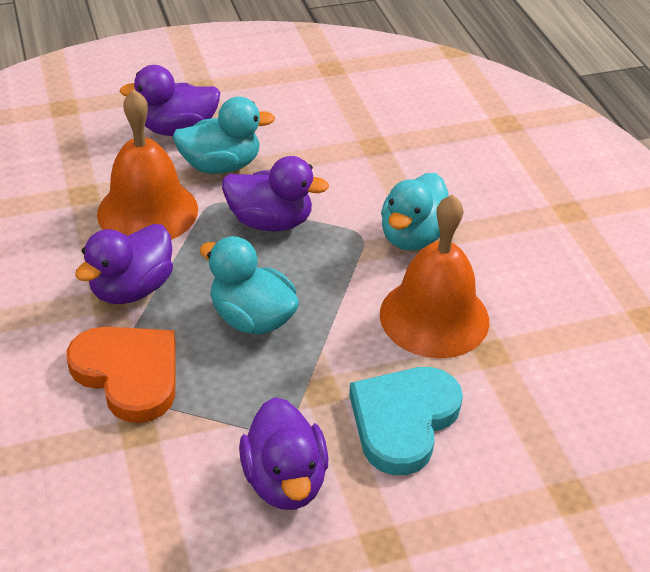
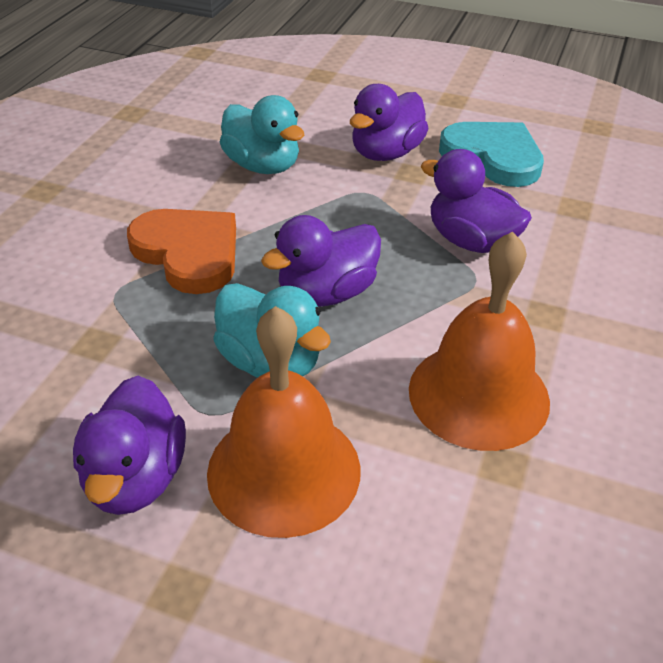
turquoise duck: 3 -> 2

